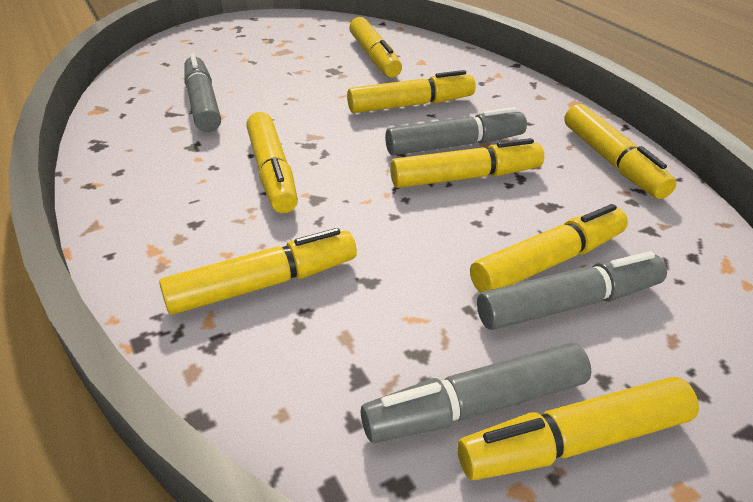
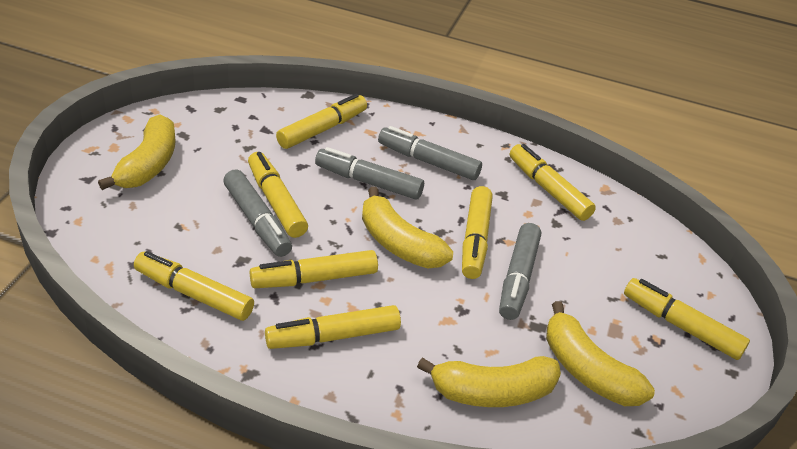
yellow banana: 0 -> 4

